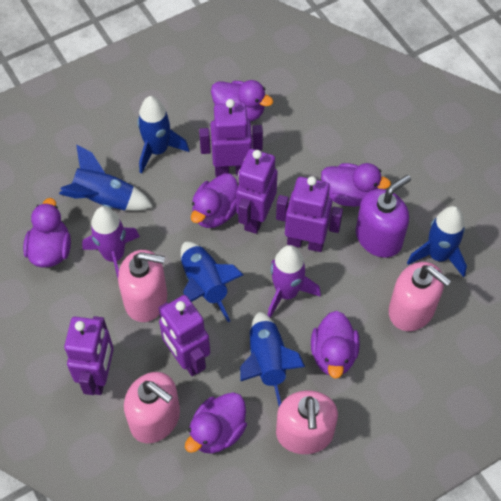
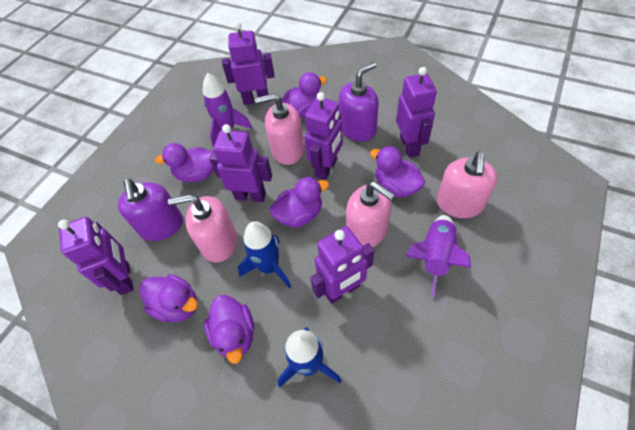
blue rocket: 5 -> 2
purple robot: 5 -> 6
purple soap dispenser: 1 -> 2

